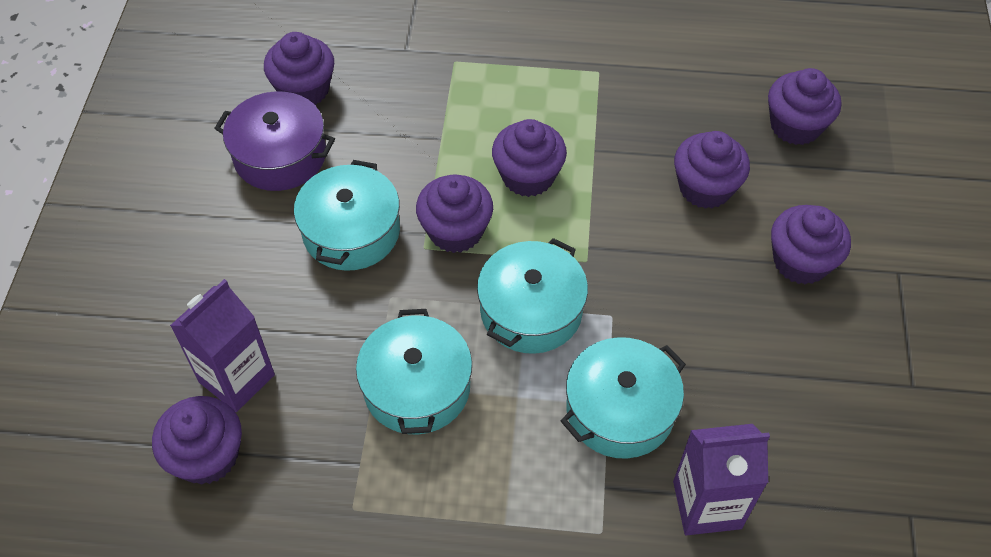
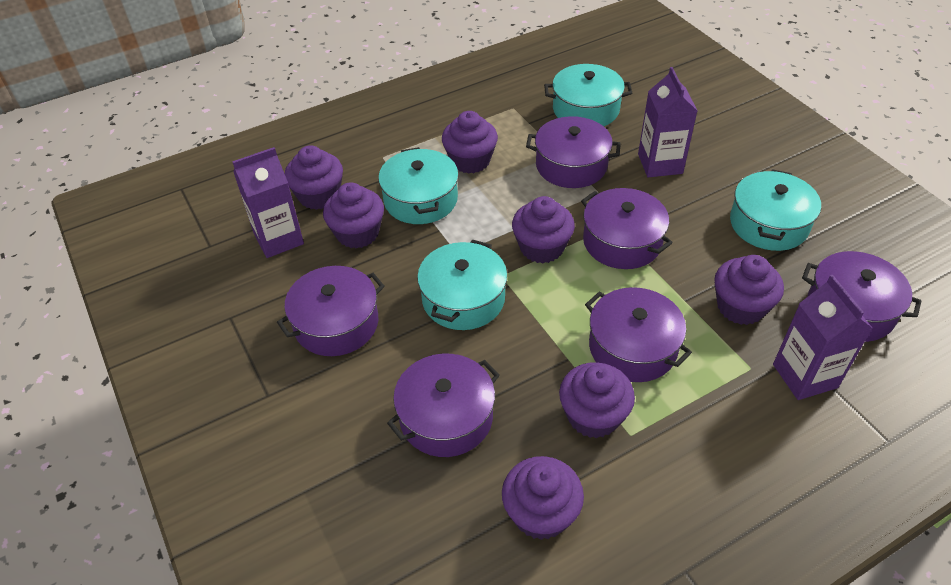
purple carton: 2 -> 3
purple pot: 1 -> 6

